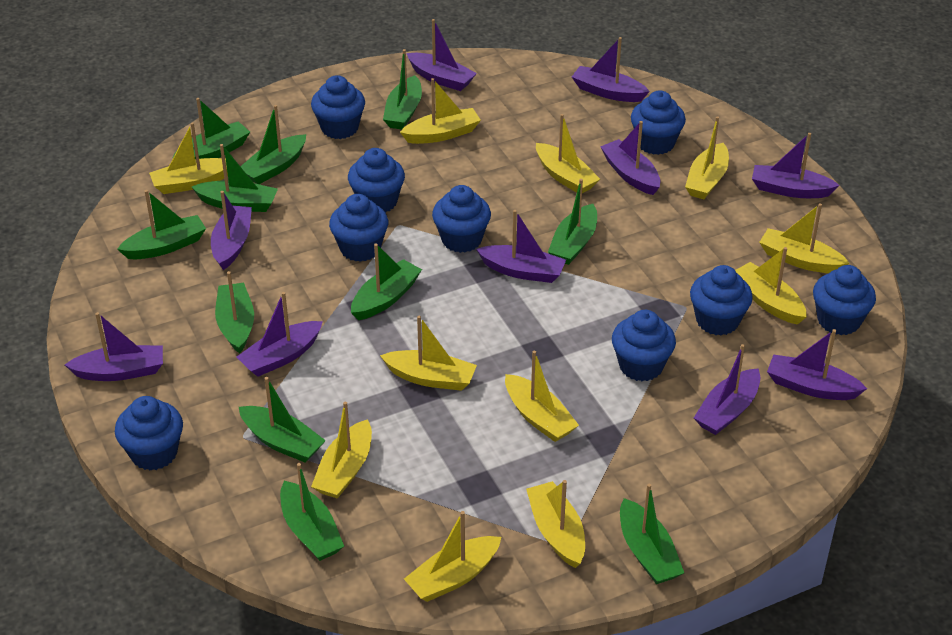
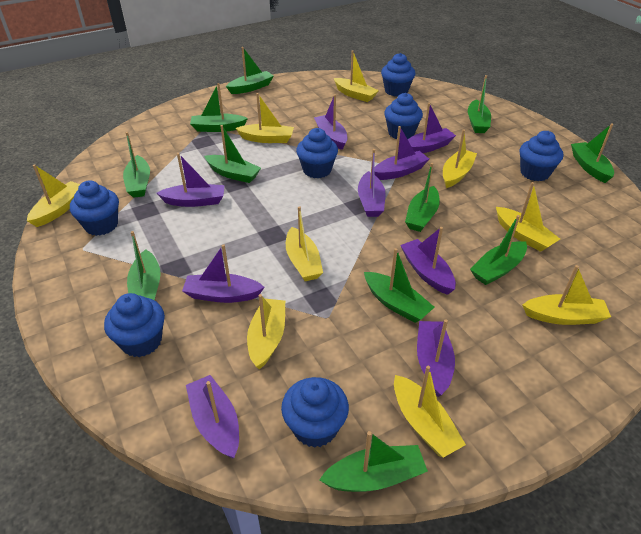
blue cupcake: 9 -> 7
purple boat: 10 -> 9
yellow boat: 11 -> 9

